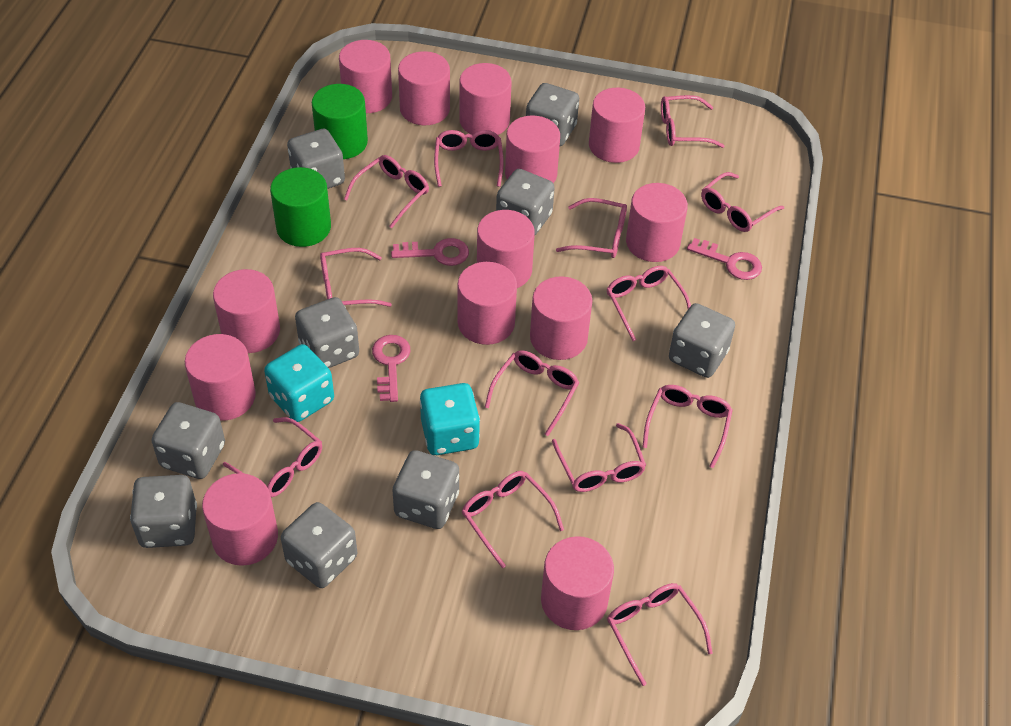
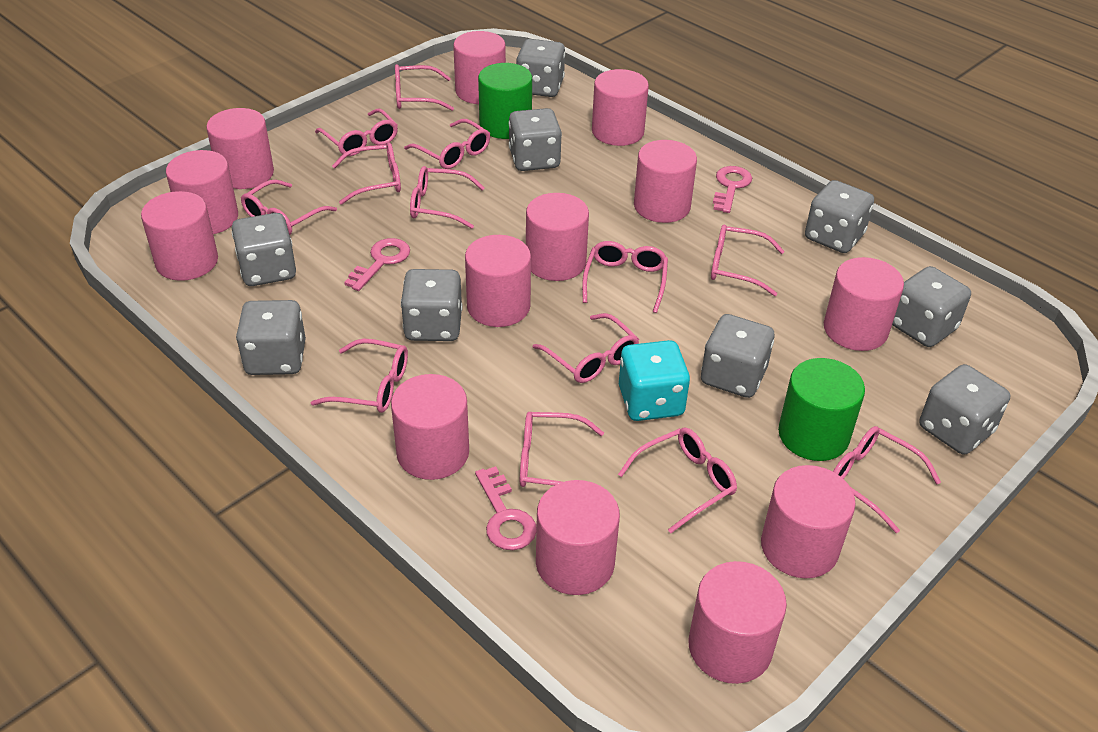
turquoise dice: 2 -> 1

